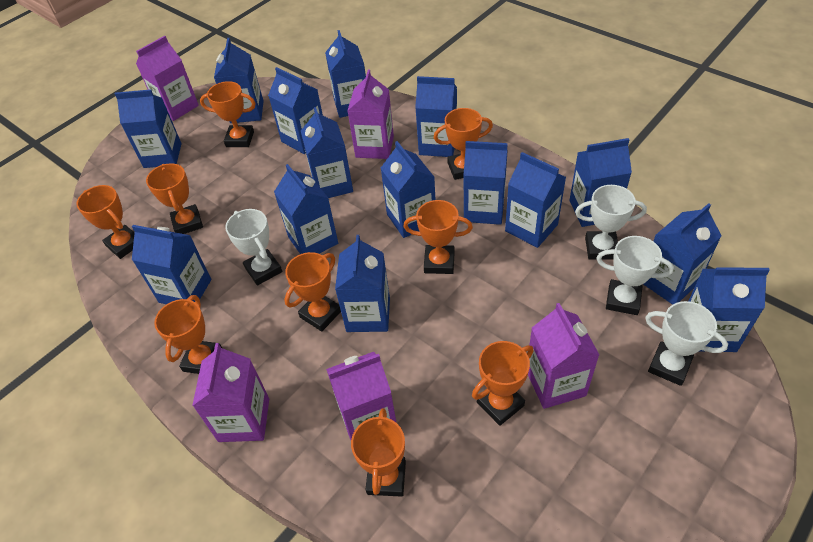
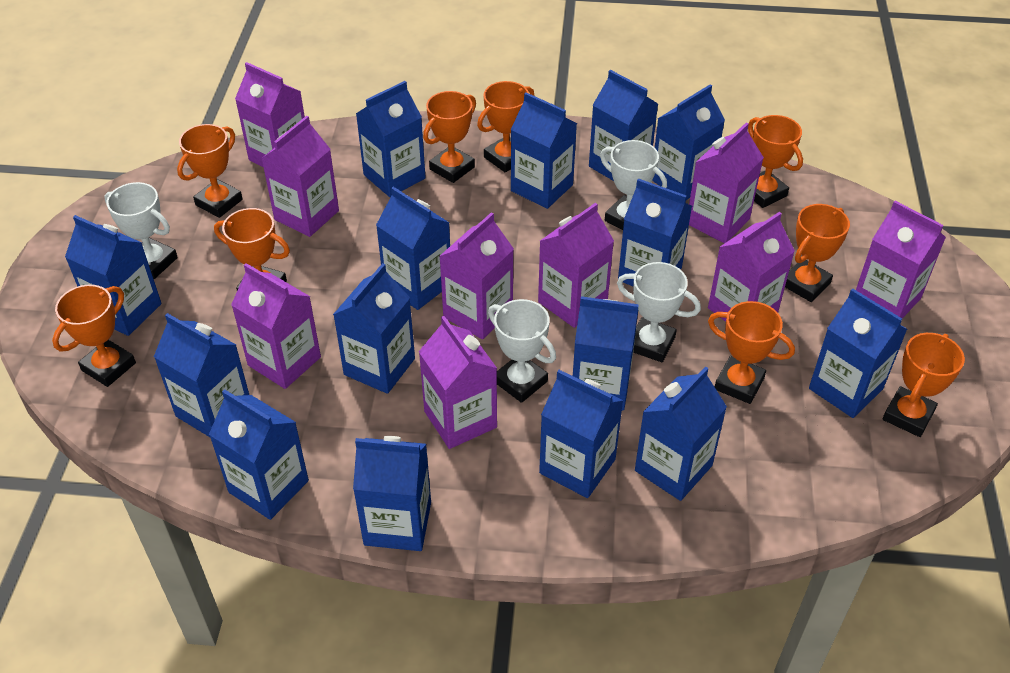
purple carton: 5 -> 9

